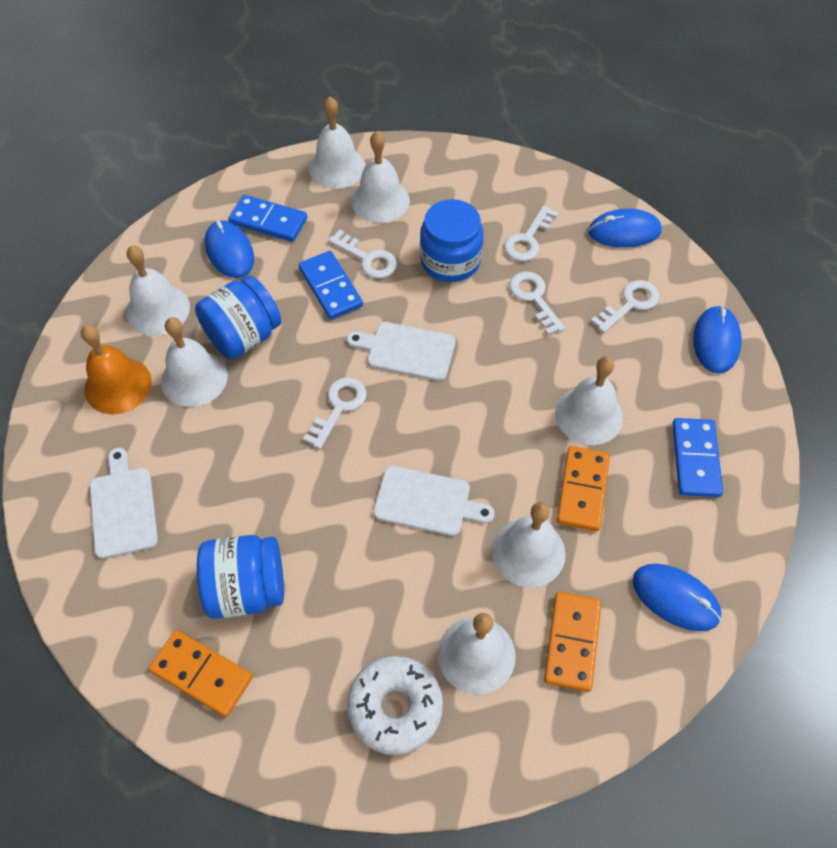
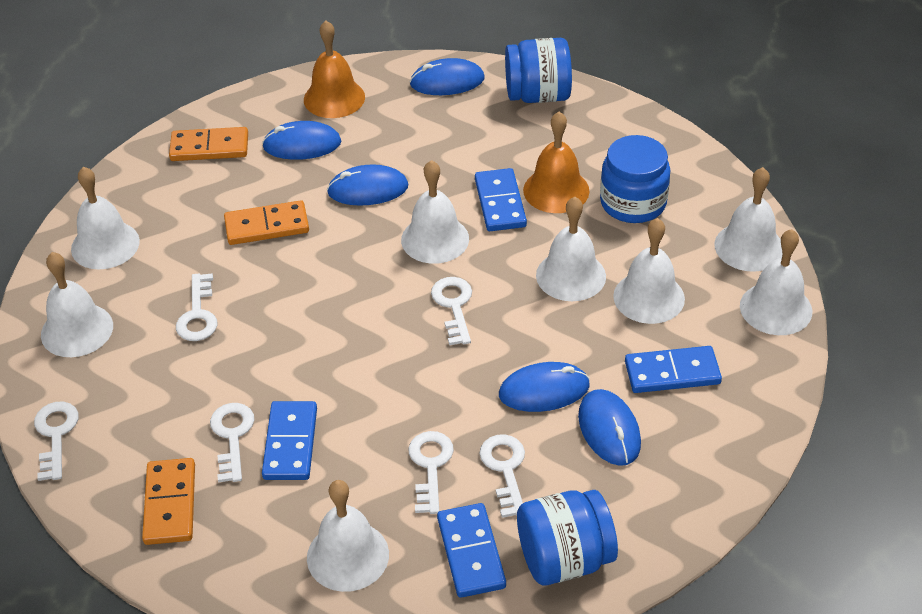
blue domino: 3 -> 4
blue mouse: 4 -> 5
orange bell: 1 -> 2
white bell: 7 -> 8
white cutting board: 3 -> 0
white donut: 1 -> 0
white key: 5 -> 6

